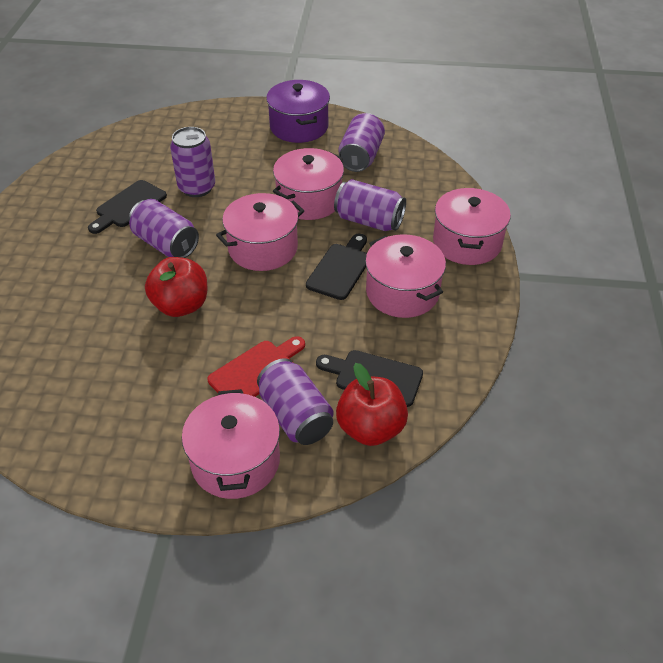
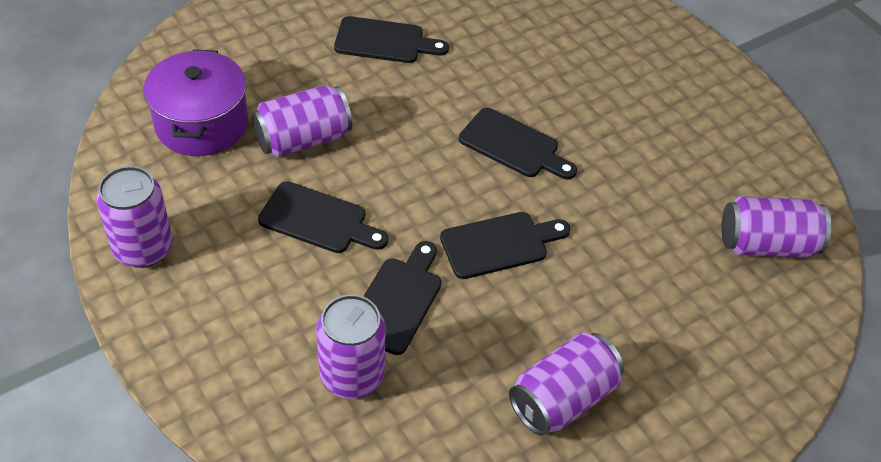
black cutting board: 3 -> 5
pink pot: 5 -> 0
red apple: 2 -> 0
red cutting board: 1 -> 0

